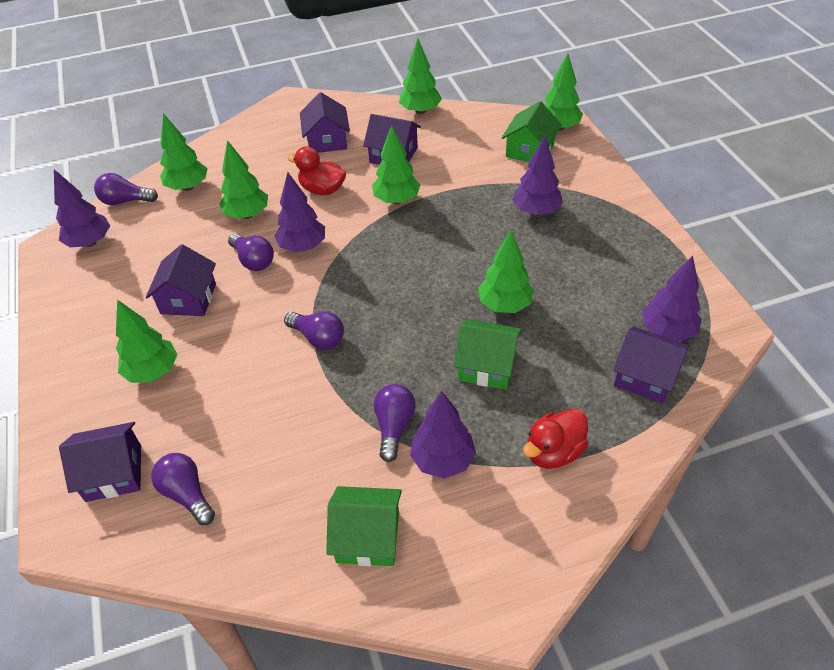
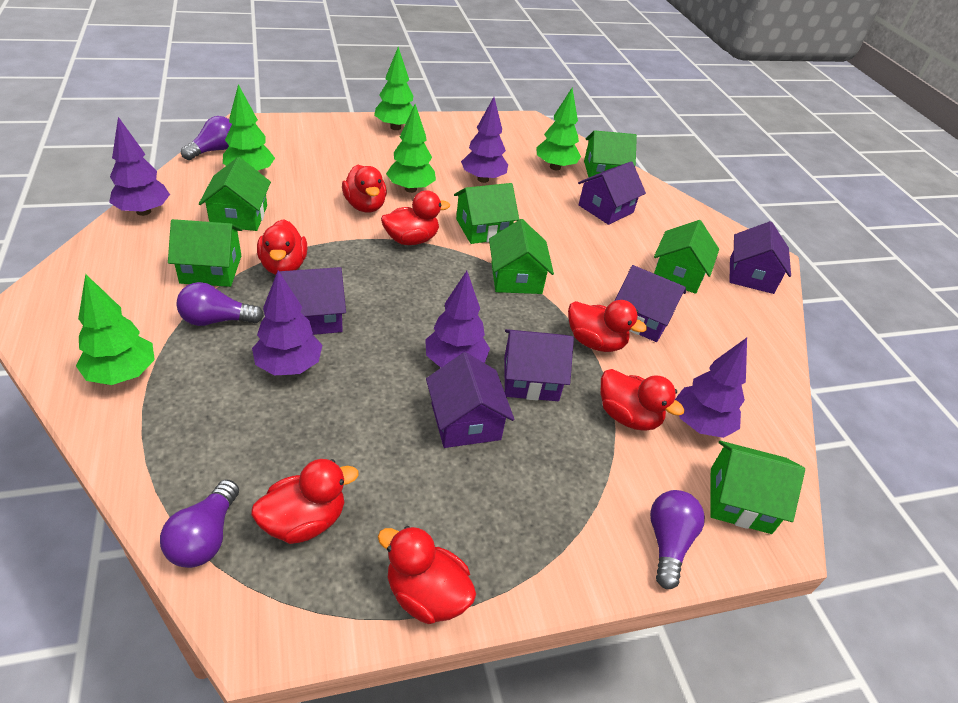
green house: 3 -> 7
green tree: 7 -> 5
purple house: 5 -> 6
purple light bulb: 5 -> 4
red duck: 2 -> 7

